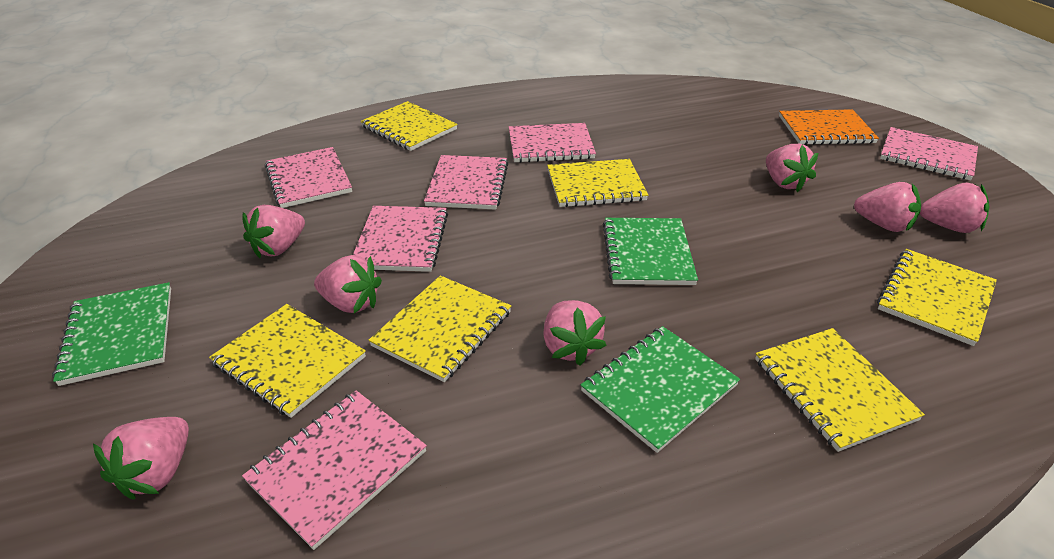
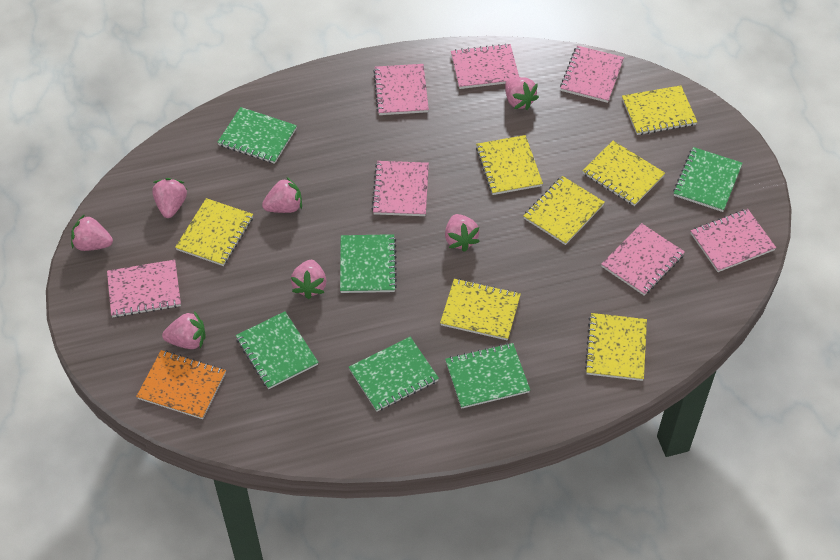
green notebook: 3 -> 6
pink notebook: 6 -> 7
yellow notebook: 6 -> 7

